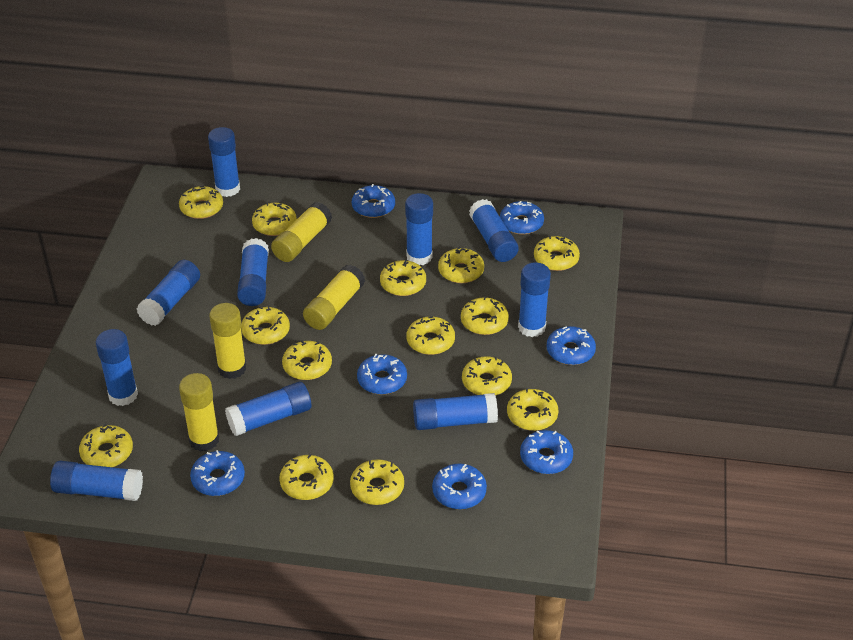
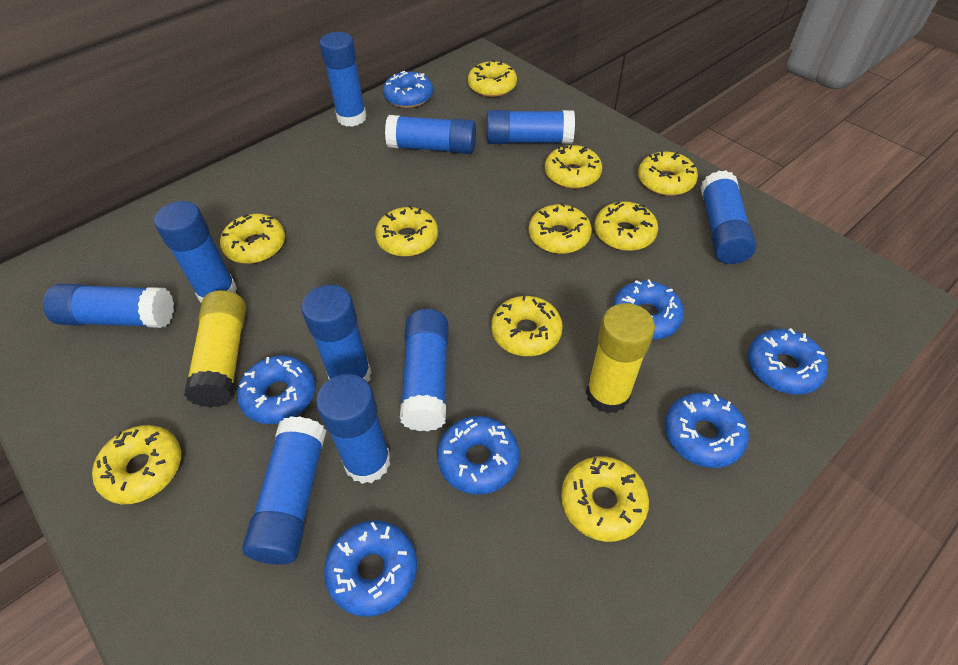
yellow donut: 14 -> 10
yellow glue stick: 4 -> 2

